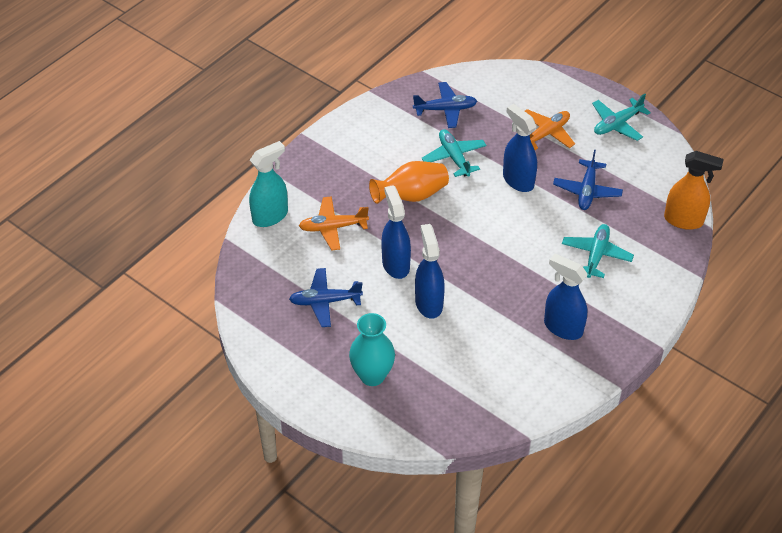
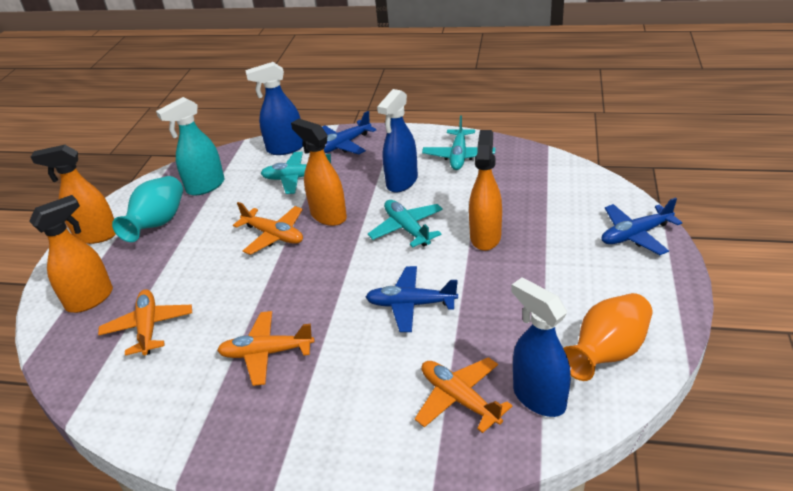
blue spray bottle: 4 -> 3
orange plane: 2 -> 4
orange spray bottle: 1 -> 4

